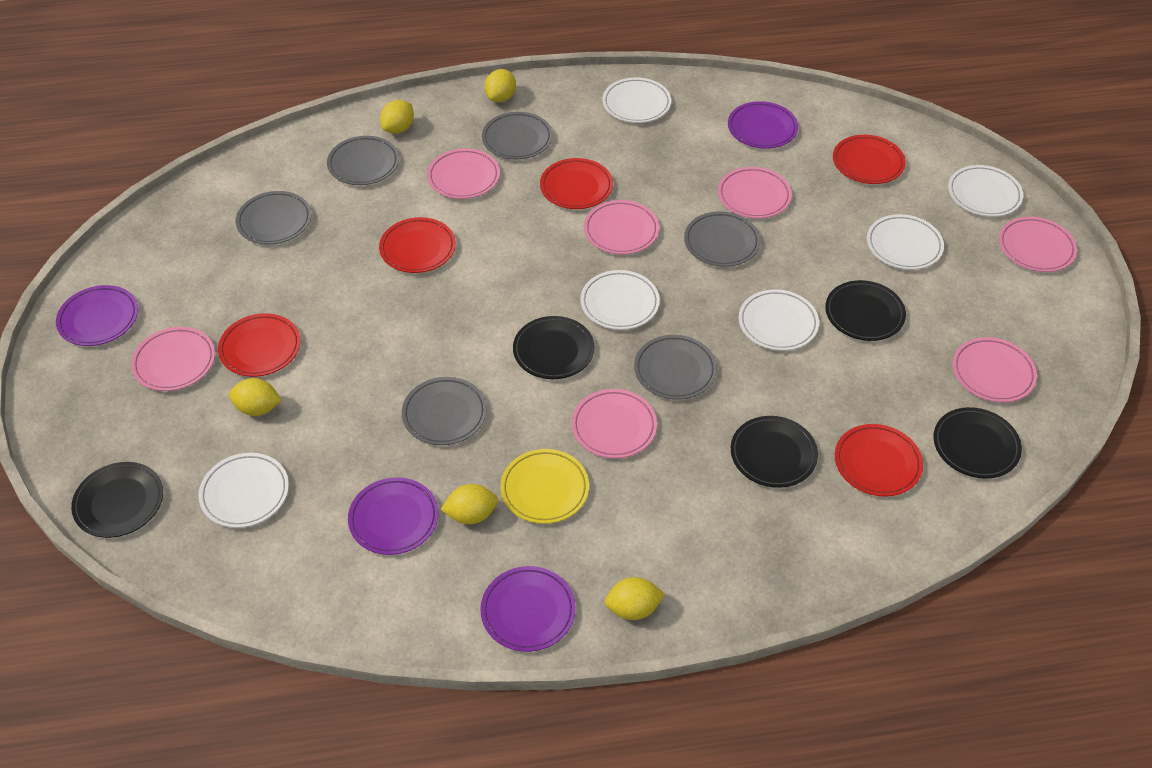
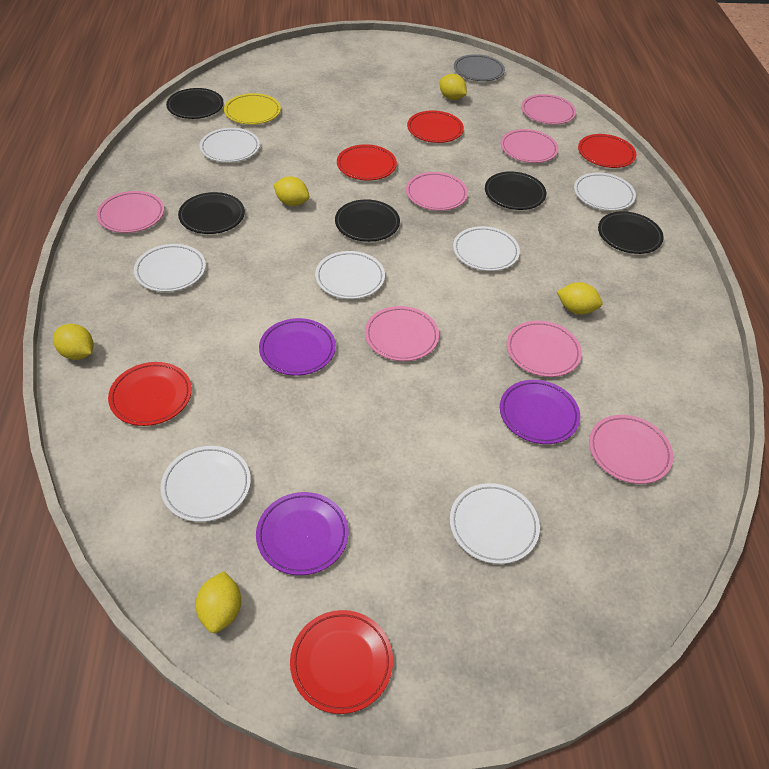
grey plate: 6 -> 1
purple plate: 4 -> 3
white plate: 6 -> 7

